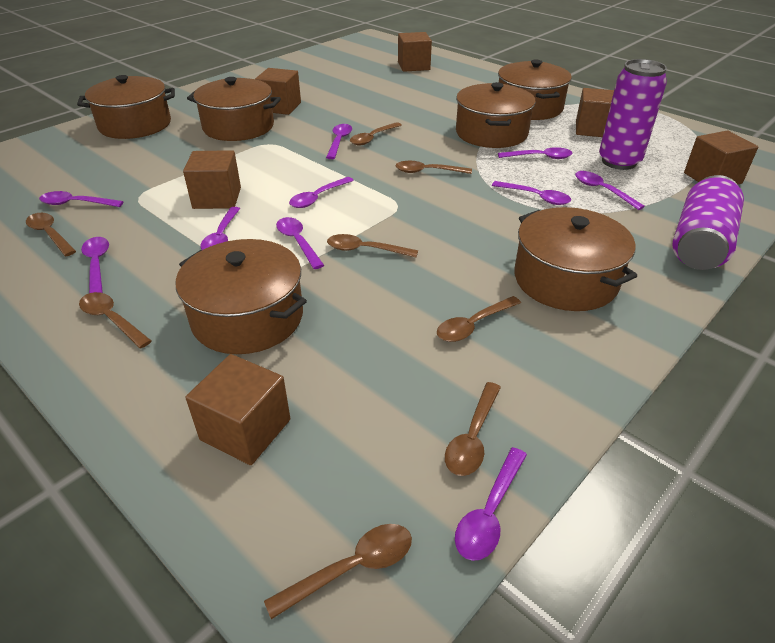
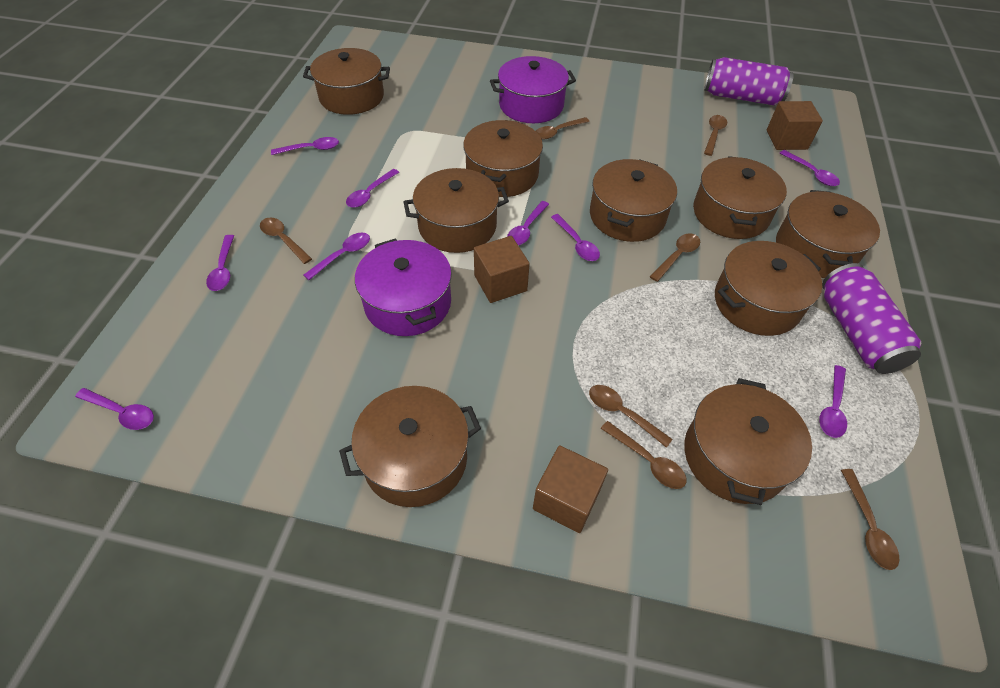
brown cube: 6 -> 3
brown pot: 6 -> 9
brown spoon: 8 -> 7
purple pot: 0 -> 2
purple spoon: 10 -> 9

